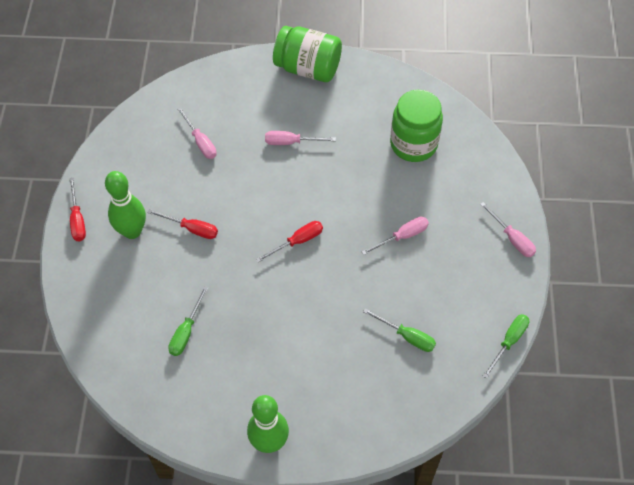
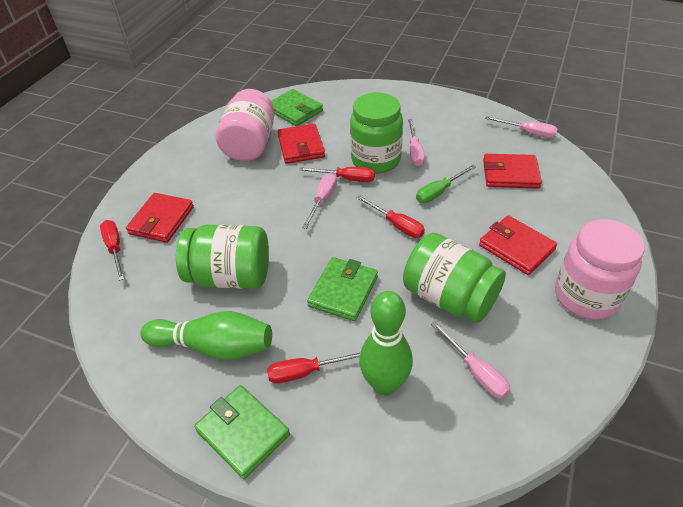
green jar: 2 -> 3
green screwdriver: 3 -> 1
green wallet: 0 -> 3
pink jar: 0 -> 2
red screwdriver: 3 -> 4
red wallet: 0 -> 4

